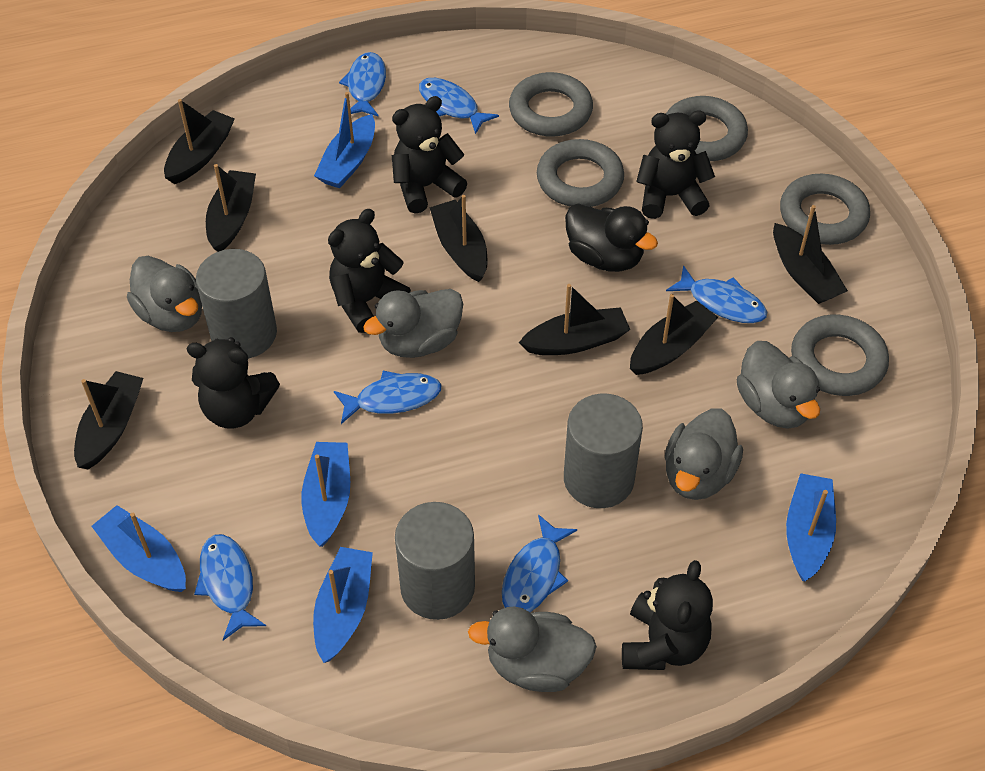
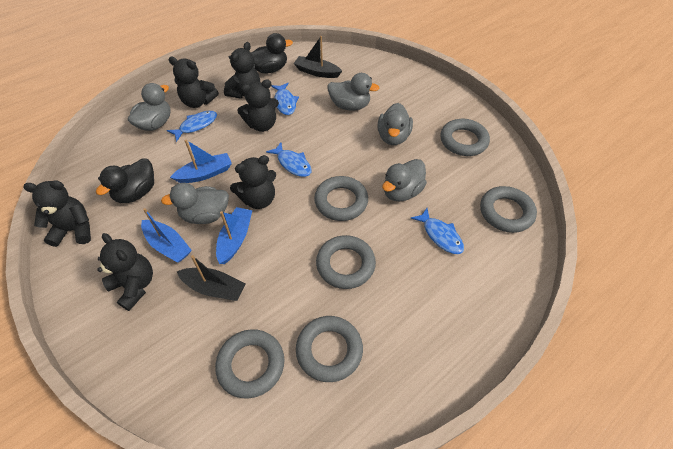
black boat: 7 -> 2
black duck: 1 -> 2
black teddy bear: 5 -> 6
blue boat: 5 -> 3
blue fish: 6 -> 4
grey cylinder: 3 -> 0
grey ring: 5 -> 6

